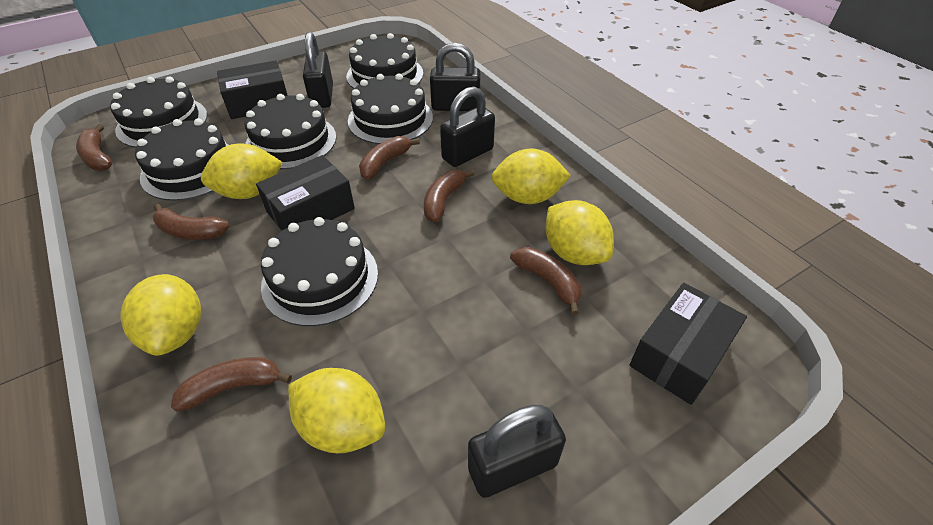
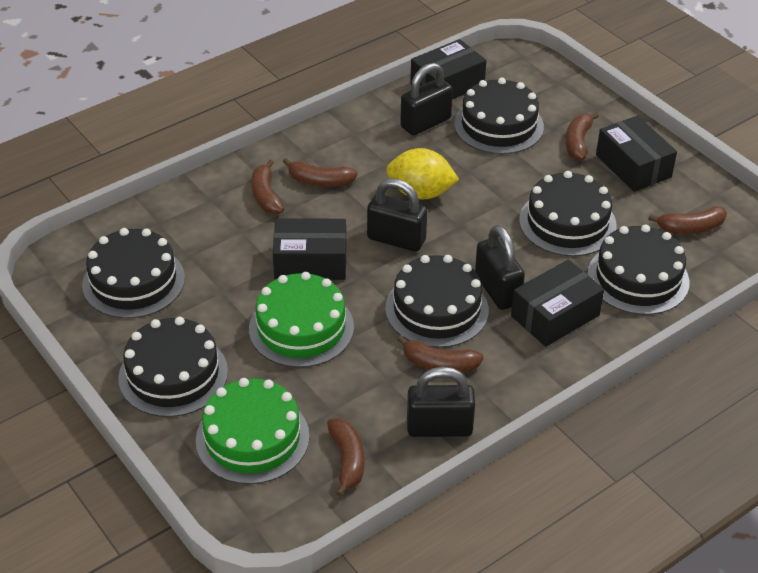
black box: 3 -> 4
green cake: 0 -> 2
yellow lemon: 5 -> 1

